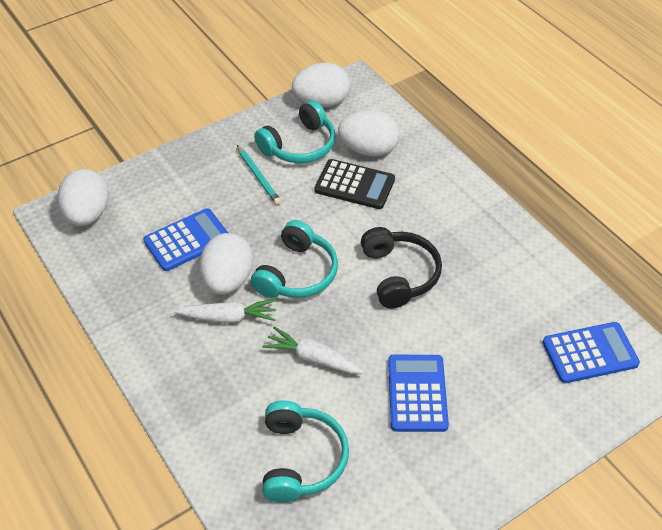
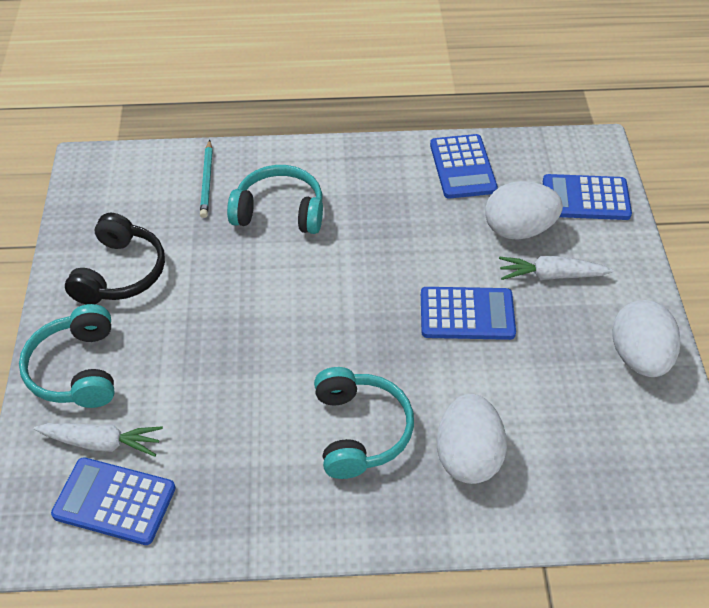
black calculator: 1 -> 0
blue calculator: 3 -> 4
white egg: 4 -> 3

